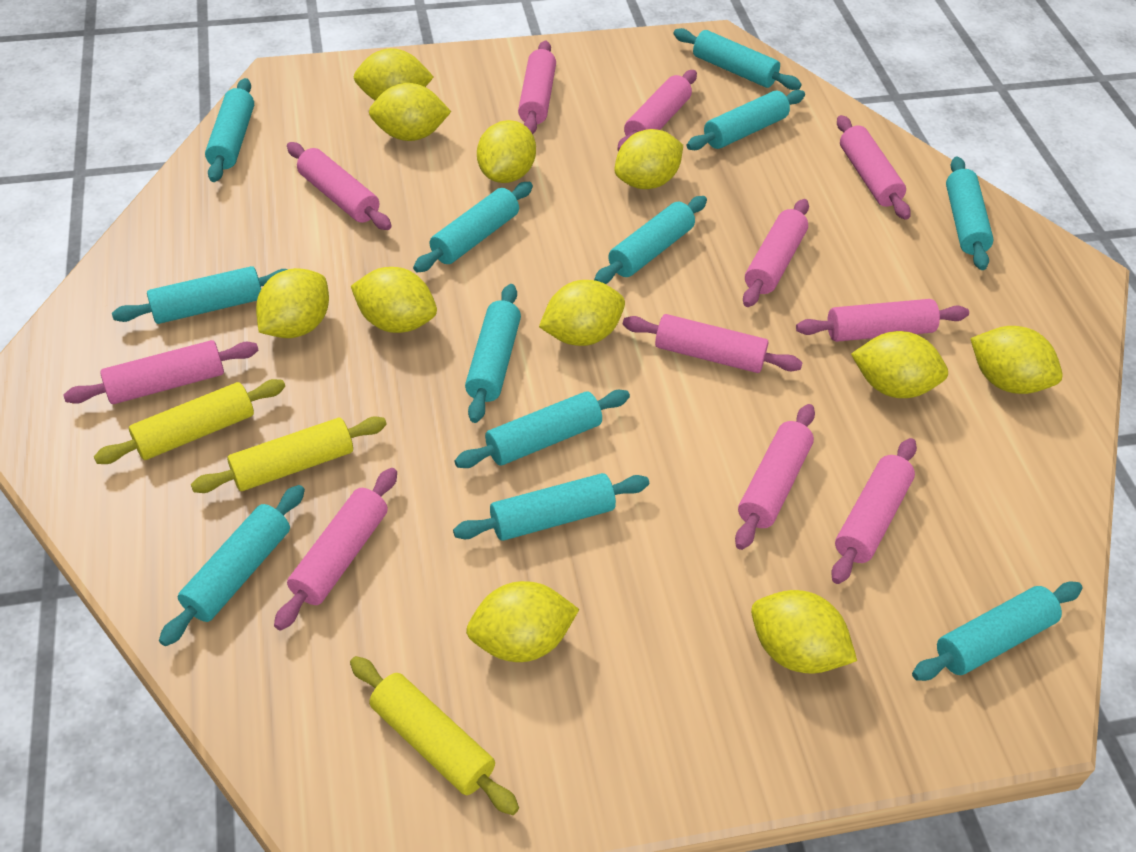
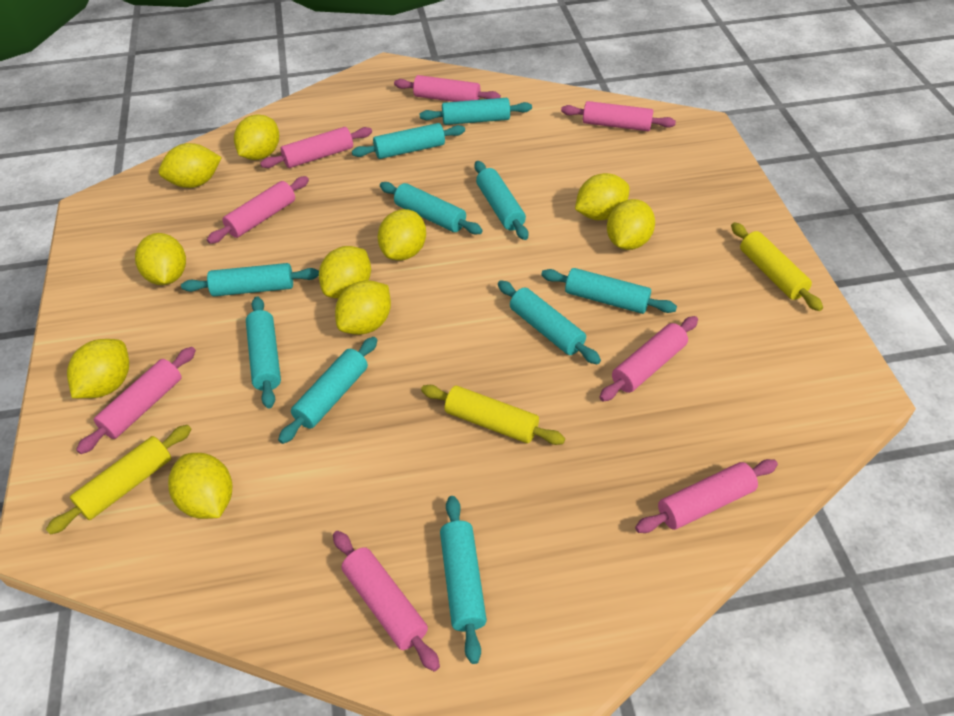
pink rolling pin: 11 -> 8
turquoise rolling pin: 12 -> 10
yellow lemon: 11 -> 10

